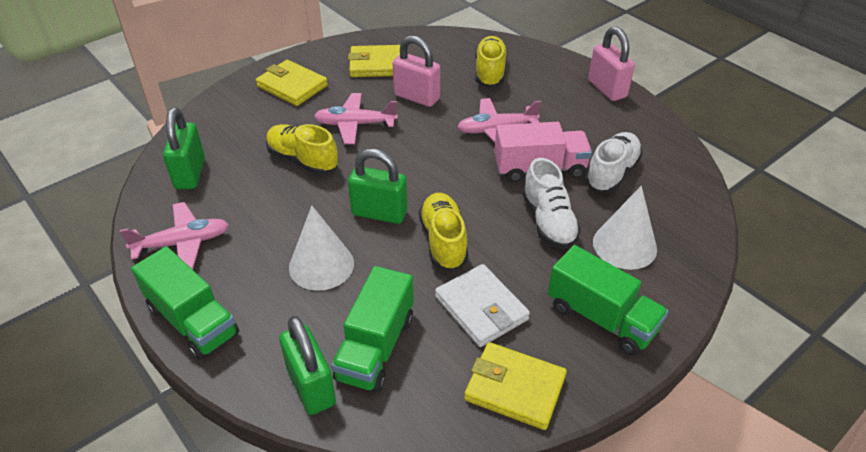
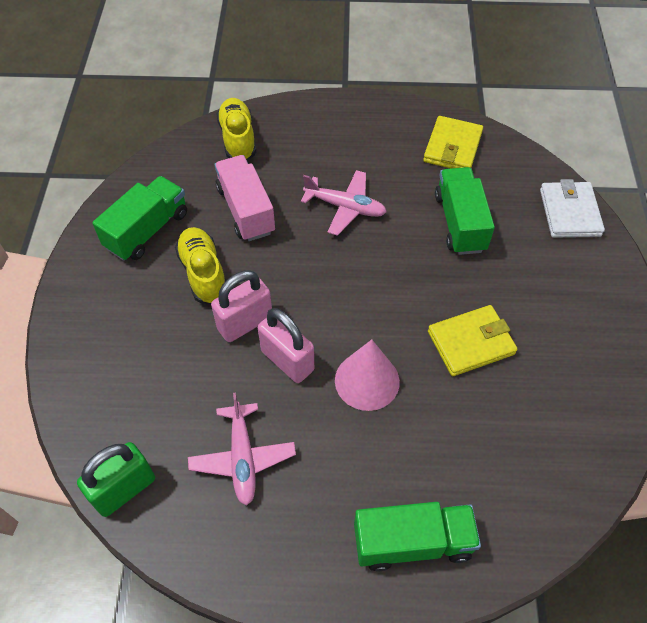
green padlock: 3 -> 1
pink cone: 0 -> 1
pink plane: 3 -> 2
white cone: 2 -> 0
white shoe: 2 -> 0
yellow shoe: 3 -> 2
yellow wallet: 3 -> 2

